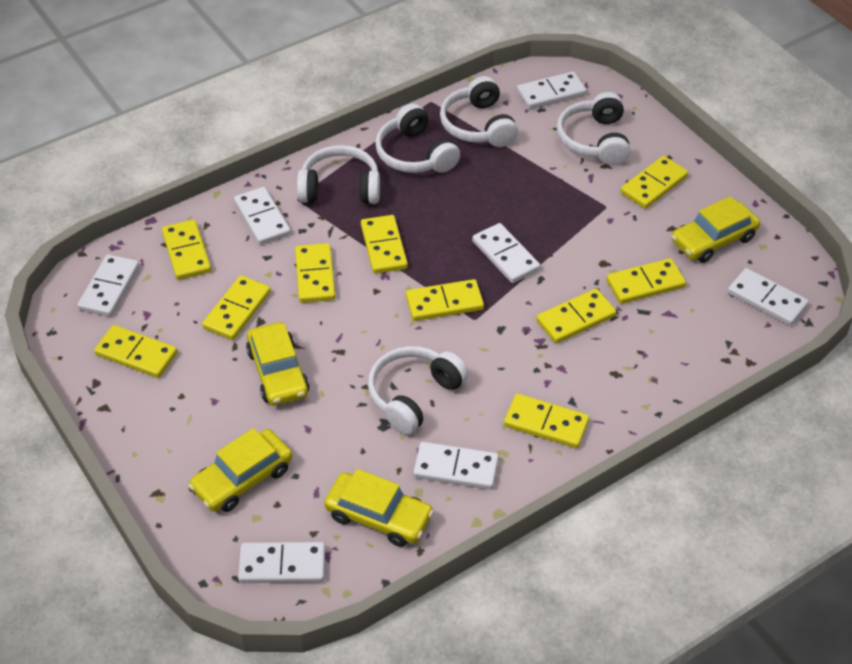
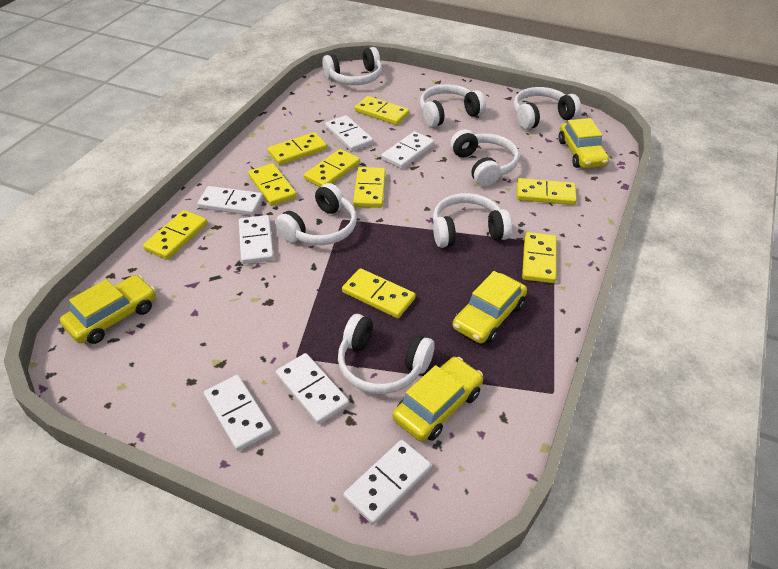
white headphones: 5 -> 7
yellow domino: 10 -> 9

